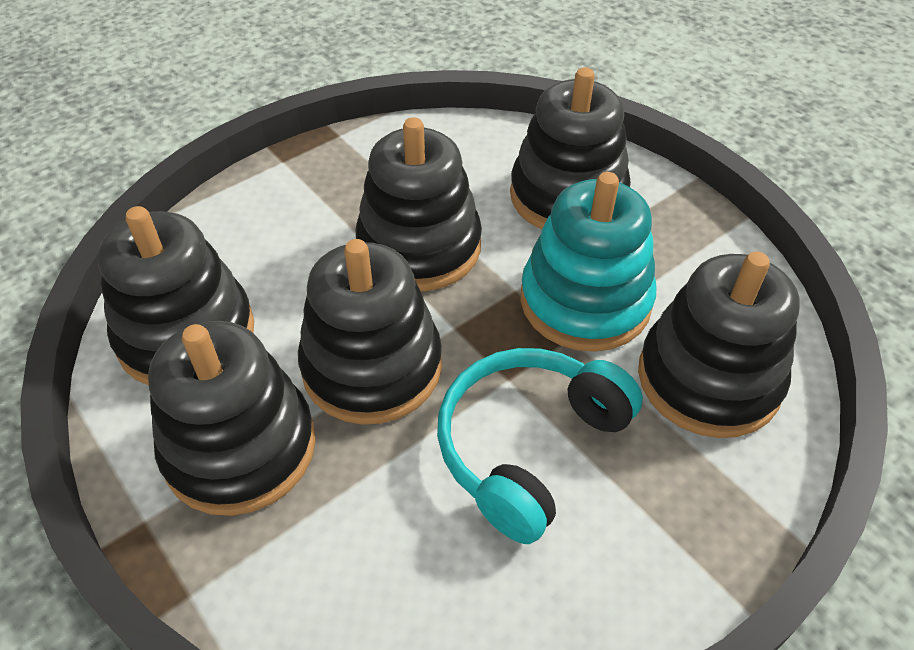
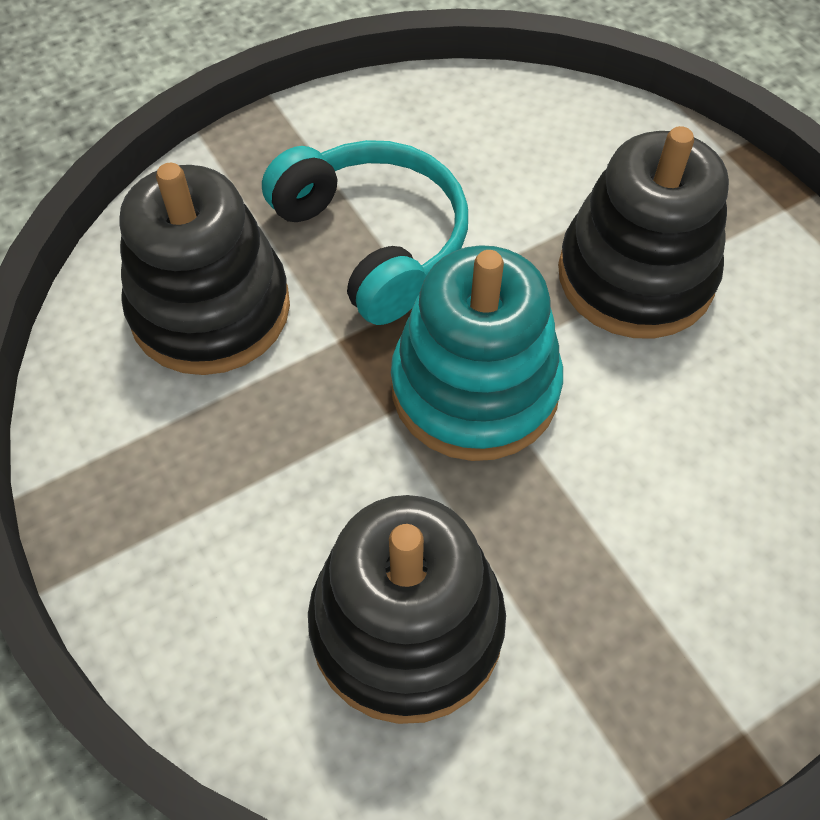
black stacking toy: 6 -> 3

